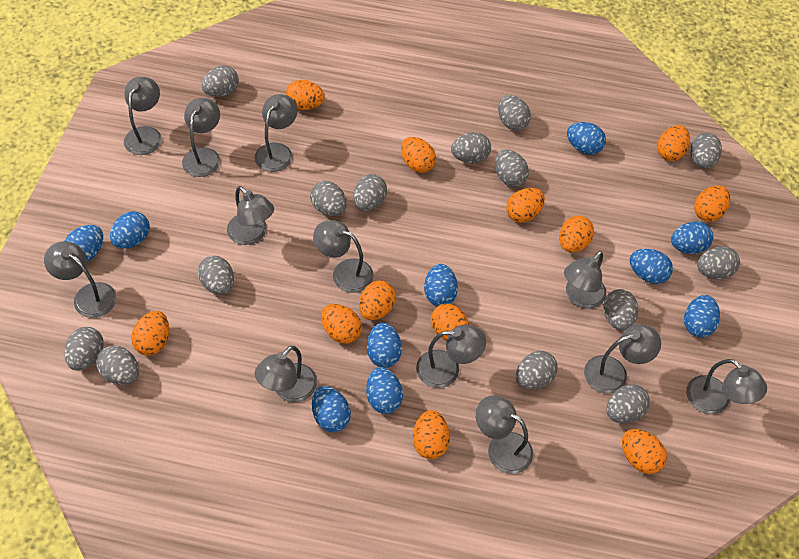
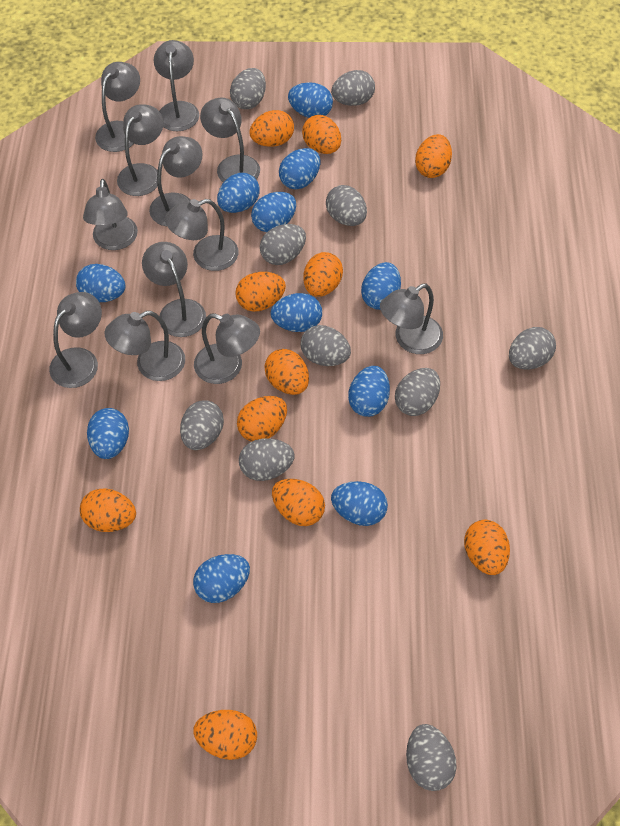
blue egg: 10 -> 11
grey egg: 14 -> 10
orange egg: 12 -> 11

